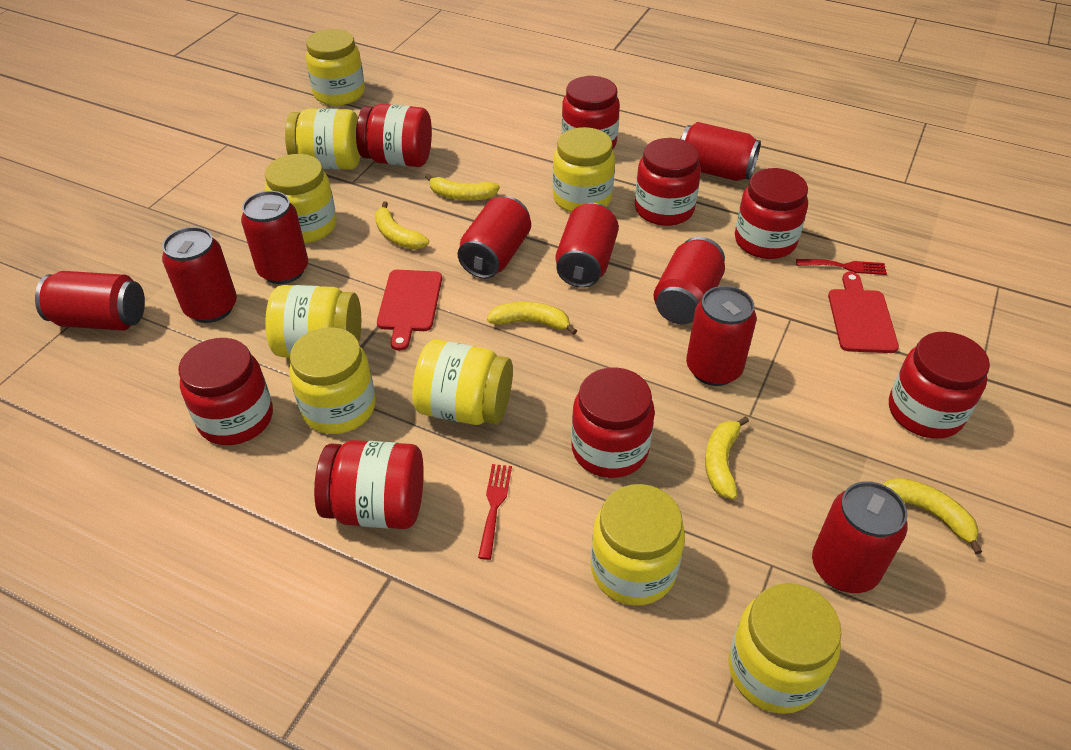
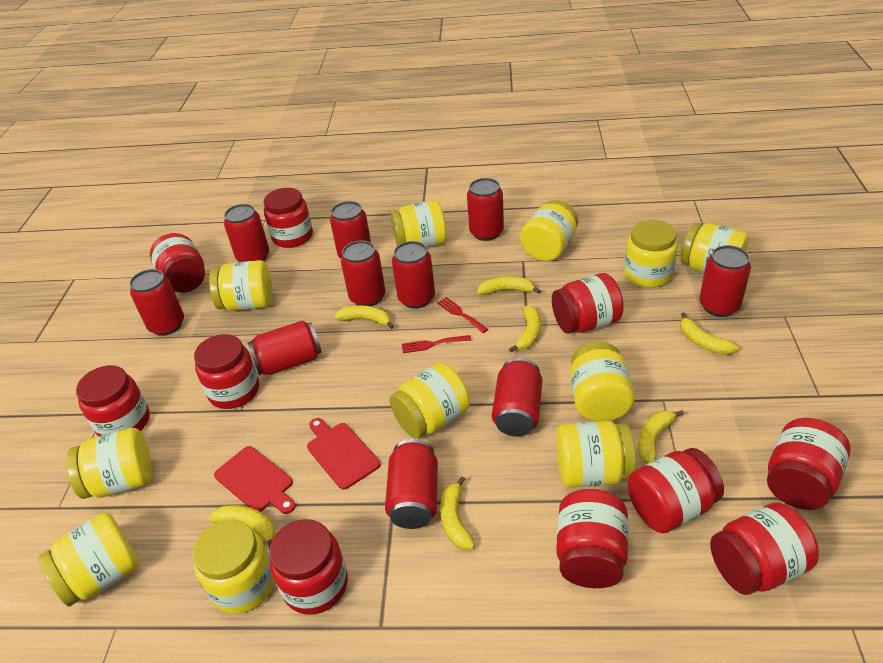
red can: 9 -> 10
red jar: 8 -> 10
yellow banana: 5 -> 7
yellow jar: 9 -> 11

